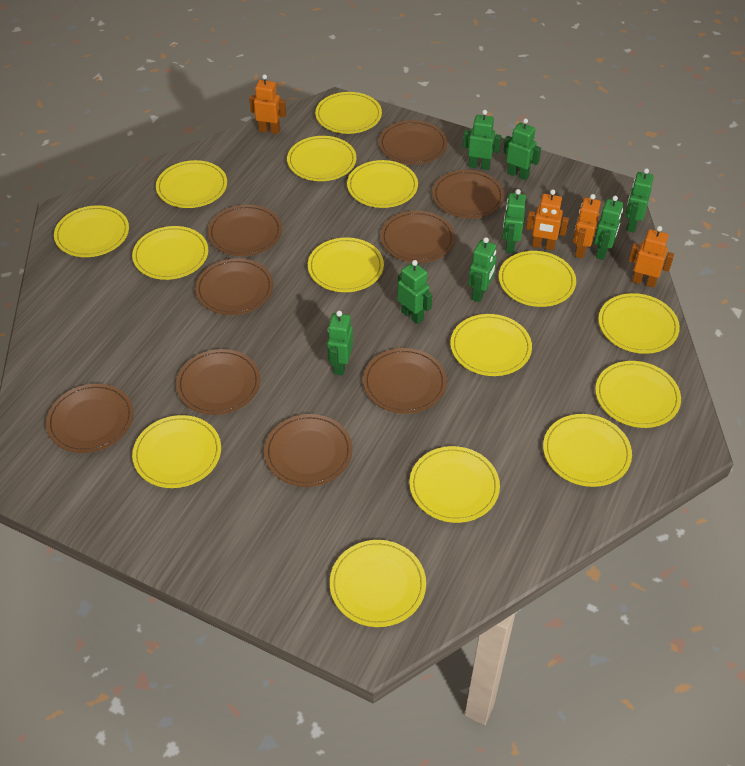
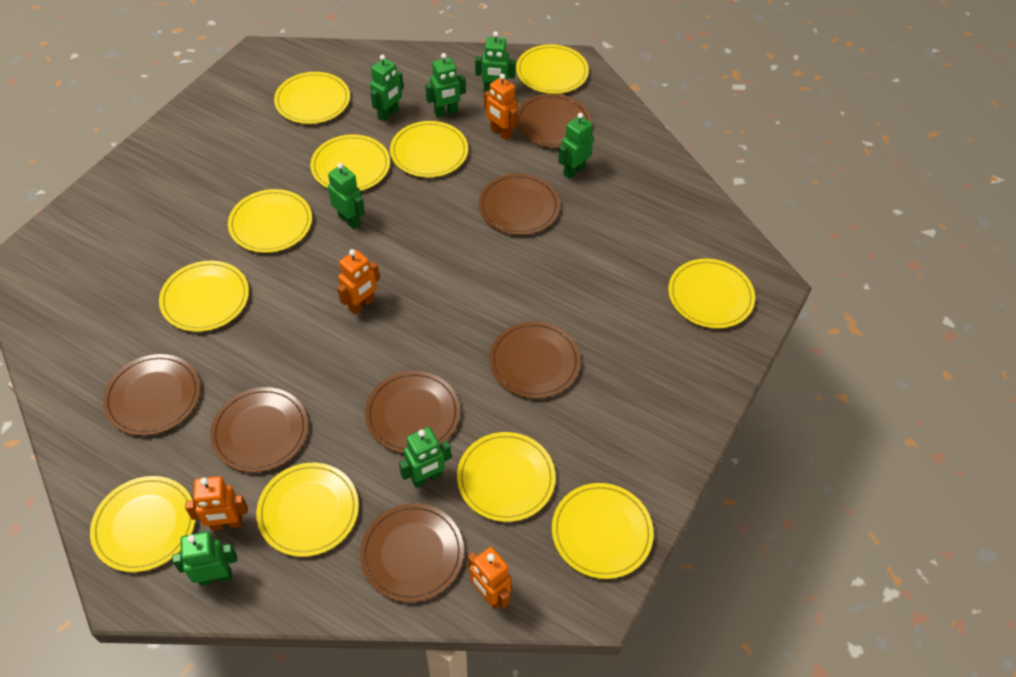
brown plate: 9 -> 7
green robot: 8 -> 7
yellow plate: 15 -> 11

